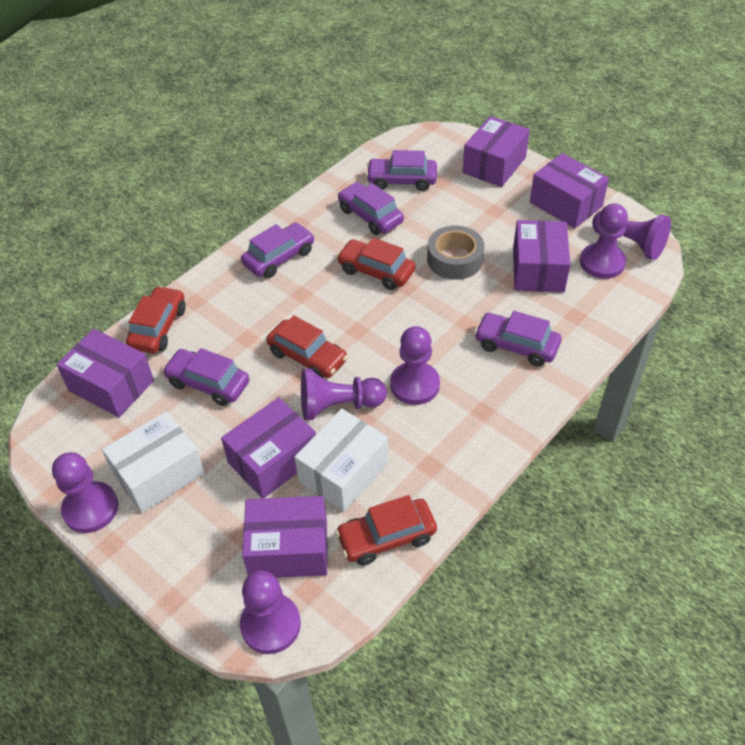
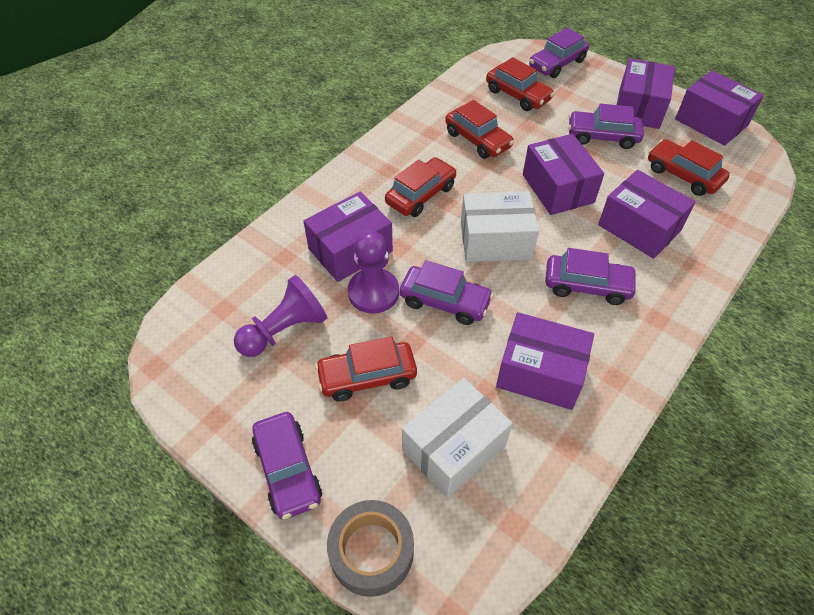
purple pawn: 6 -> 2
red car: 4 -> 5

